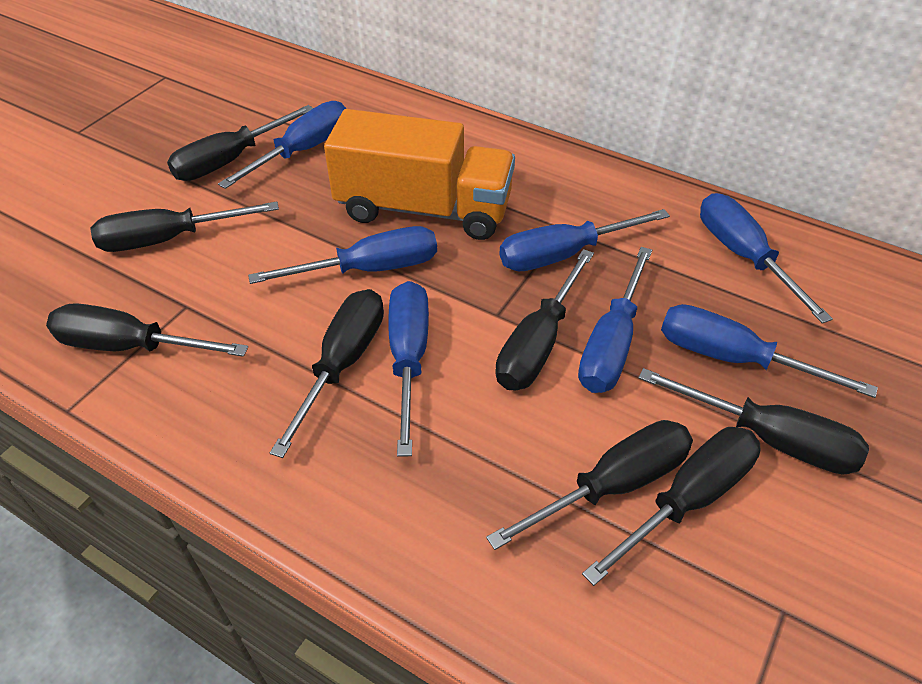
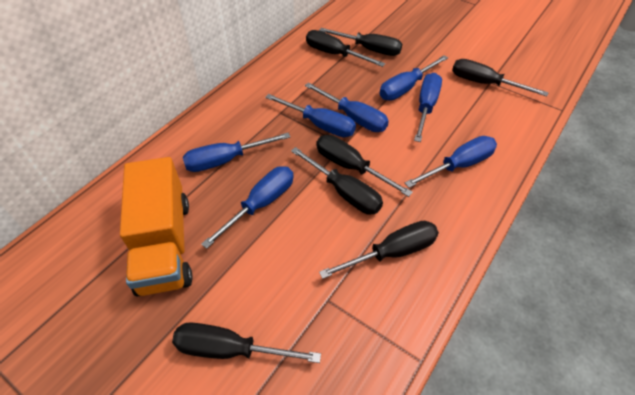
black screwdriver: 8 -> 7

